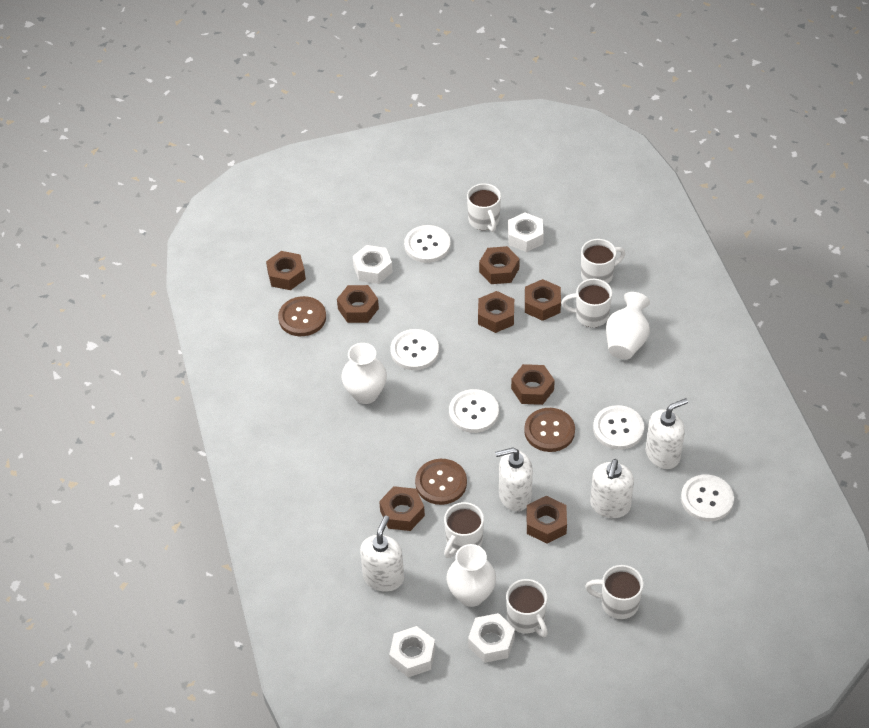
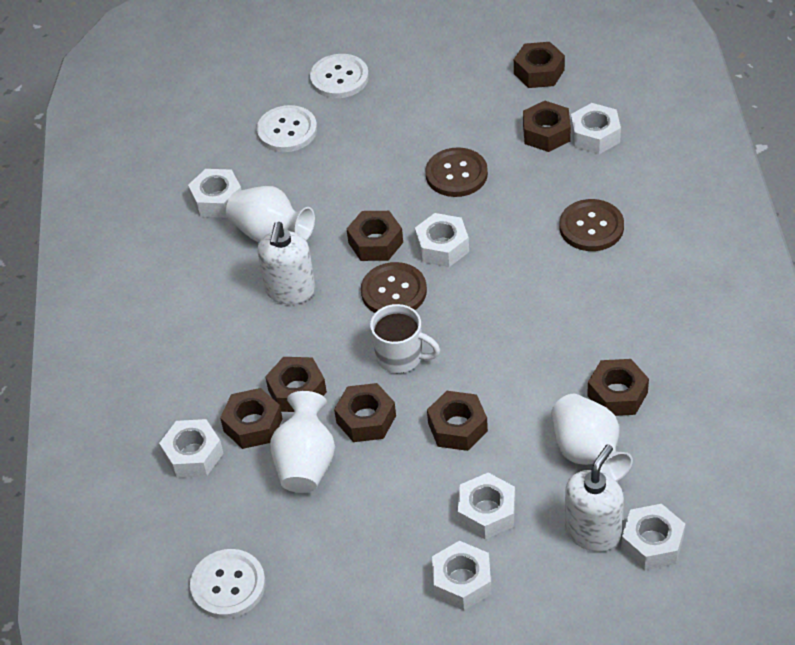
white button: 5 -> 3
white mug: 6 -> 1
white nut: 4 -> 7
white soap dispenser: 4 -> 2

